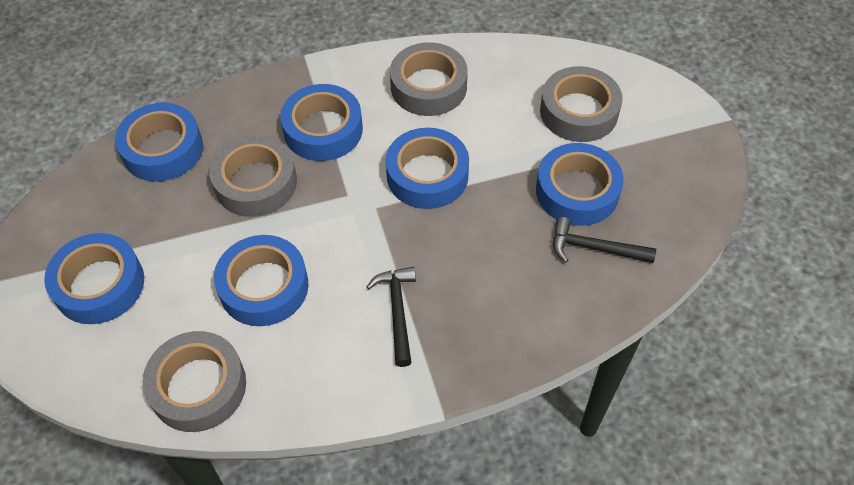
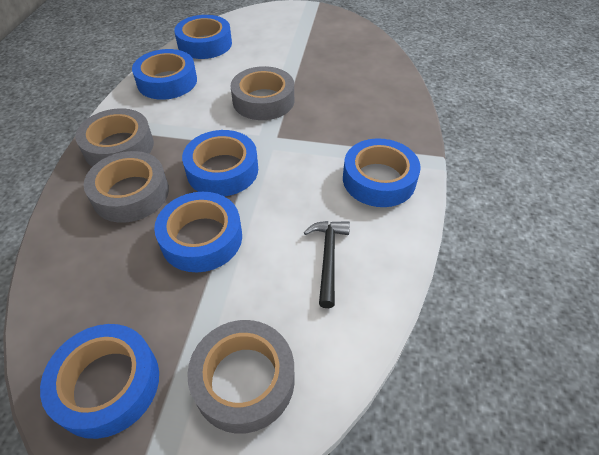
black hammer: 2 -> 1

